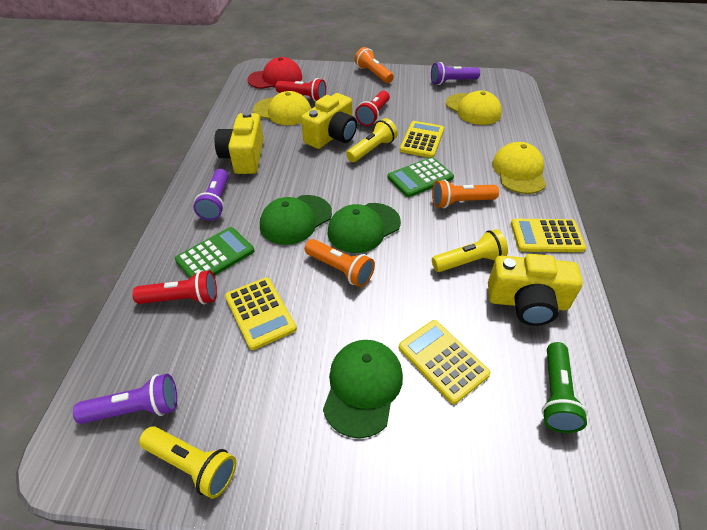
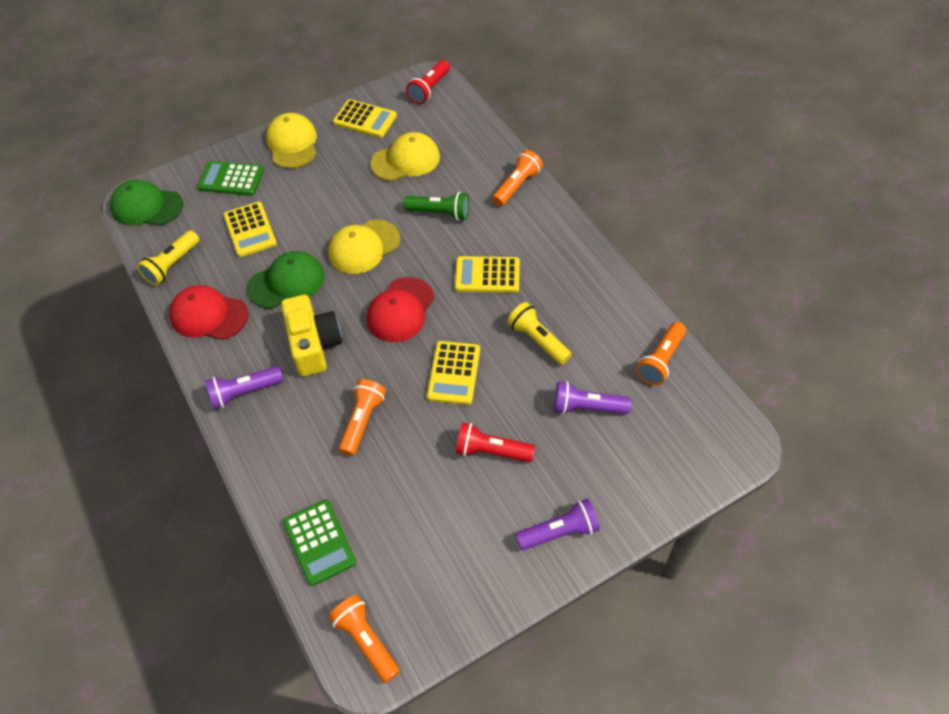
green cap: 3 -> 2
orange flashlight: 3 -> 4
red cap: 1 -> 2
red flashlight: 3 -> 2
yellow camera: 3 -> 1
yellow flashlight: 3 -> 2

